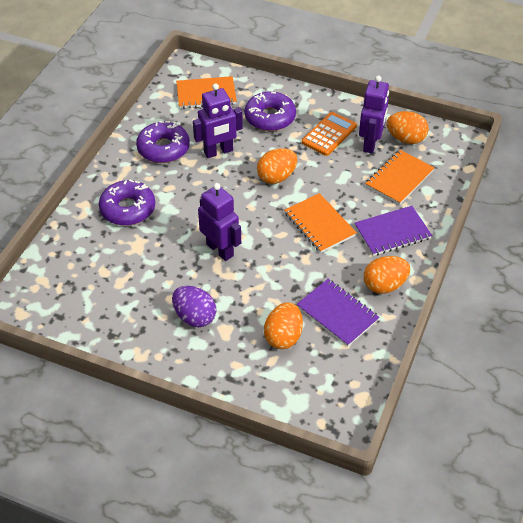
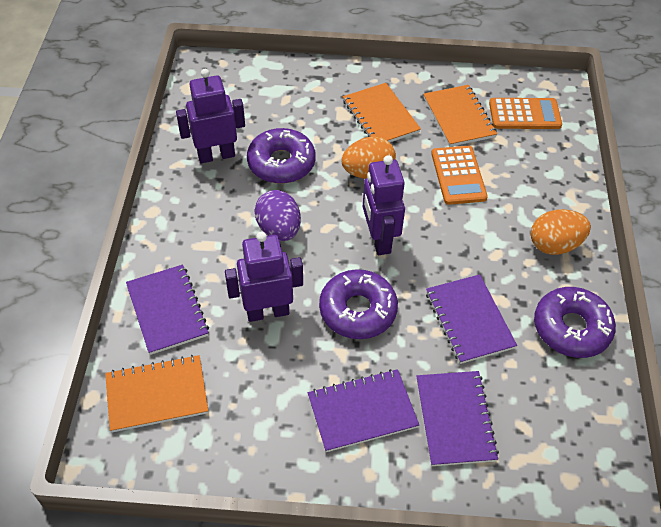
orange calculator: 1 -> 2
orange egg: 4 -> 2
purple notebook: 2 -> 4

